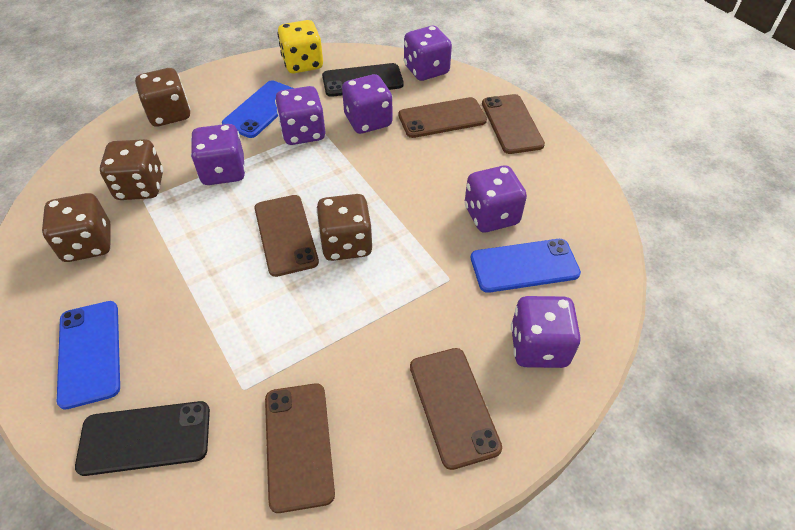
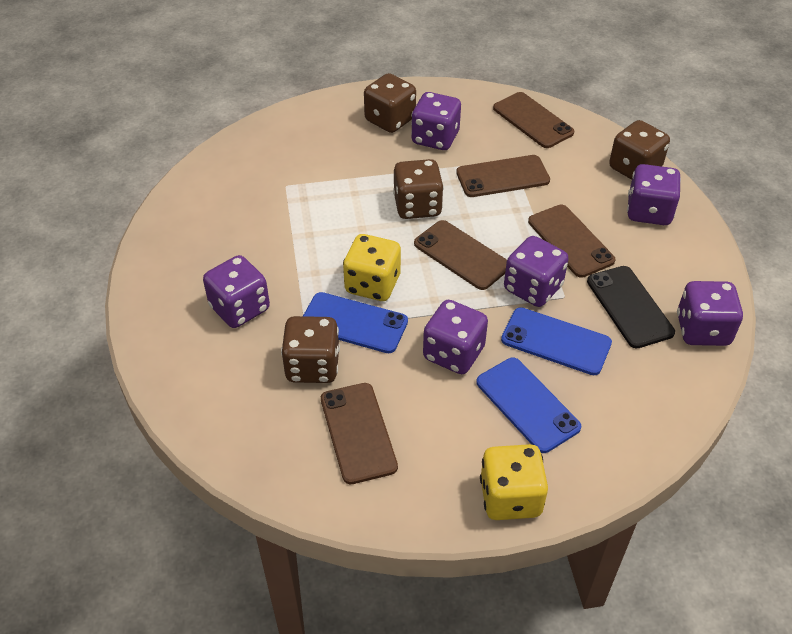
black phone: 2 -> 1
yellow dice: 1 -> 2

